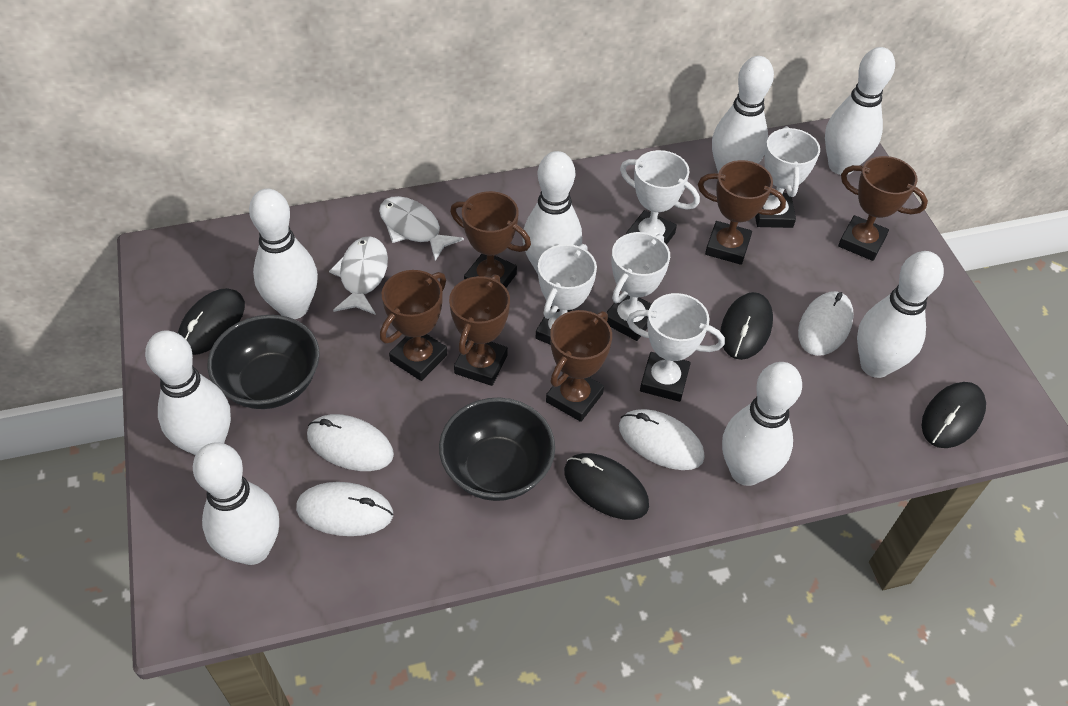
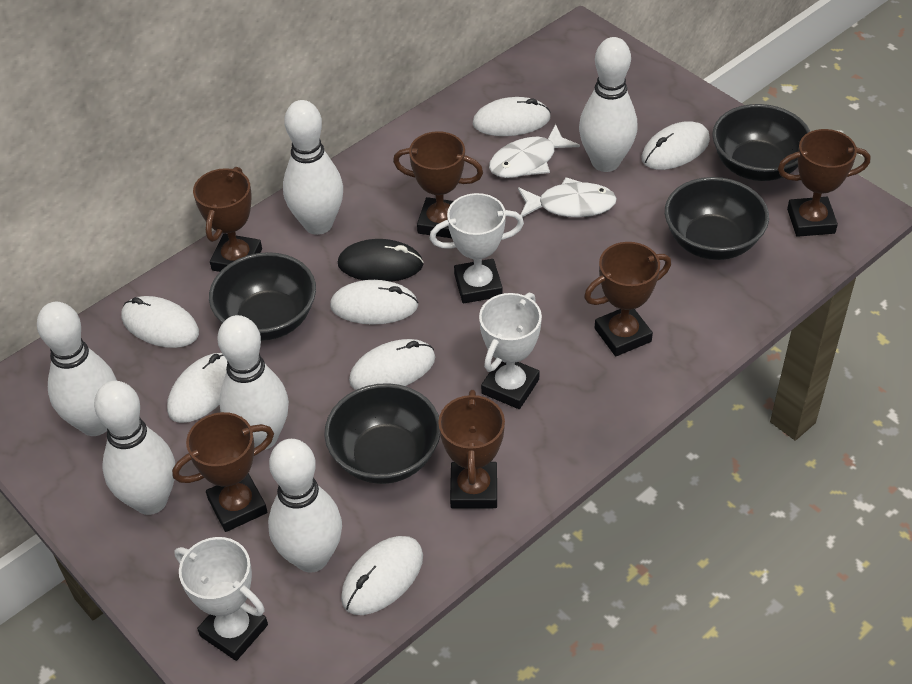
black bowl: 2 -> 4
black mouse: 4 -> 1
white bowling pin: 8 -> 6
white mouse: 4 -> 7
white trophy: 5 -> 3

